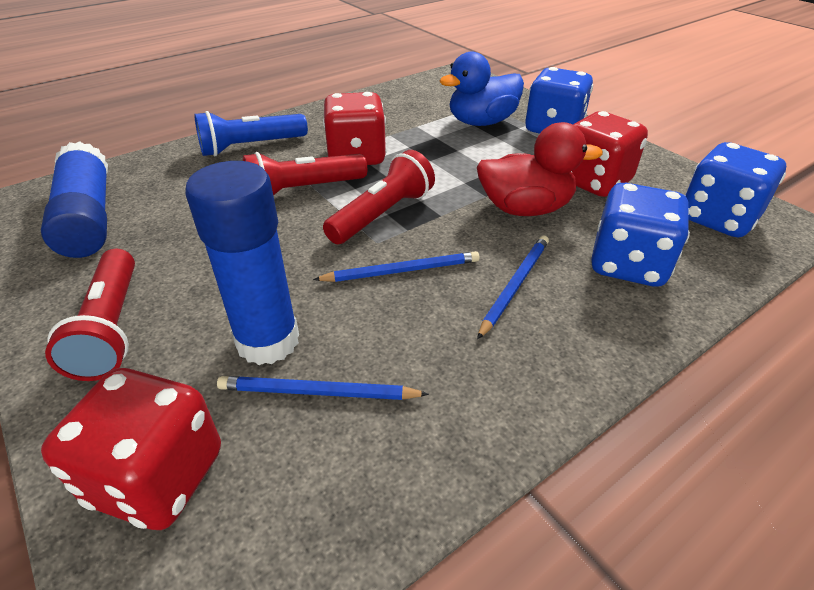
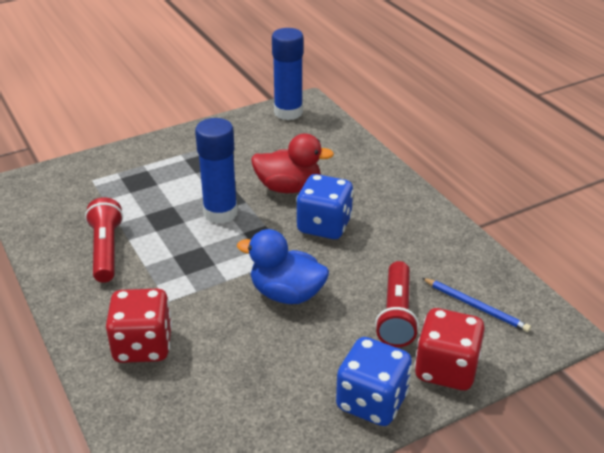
blue dice: 3 -> 2
blue flashlight: 1 -> 0
blue pencil: 3 -> 1
red dice: 3 -> 2
red flashlight: 3 -> 2

